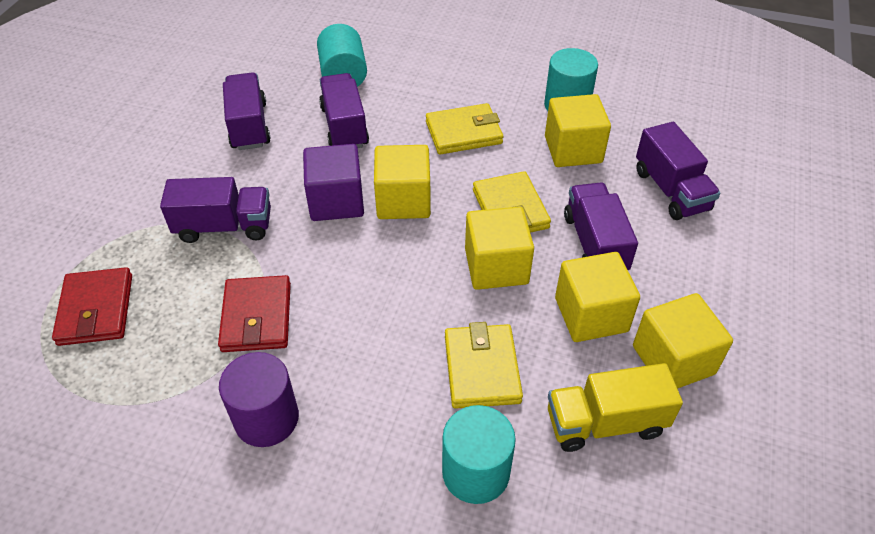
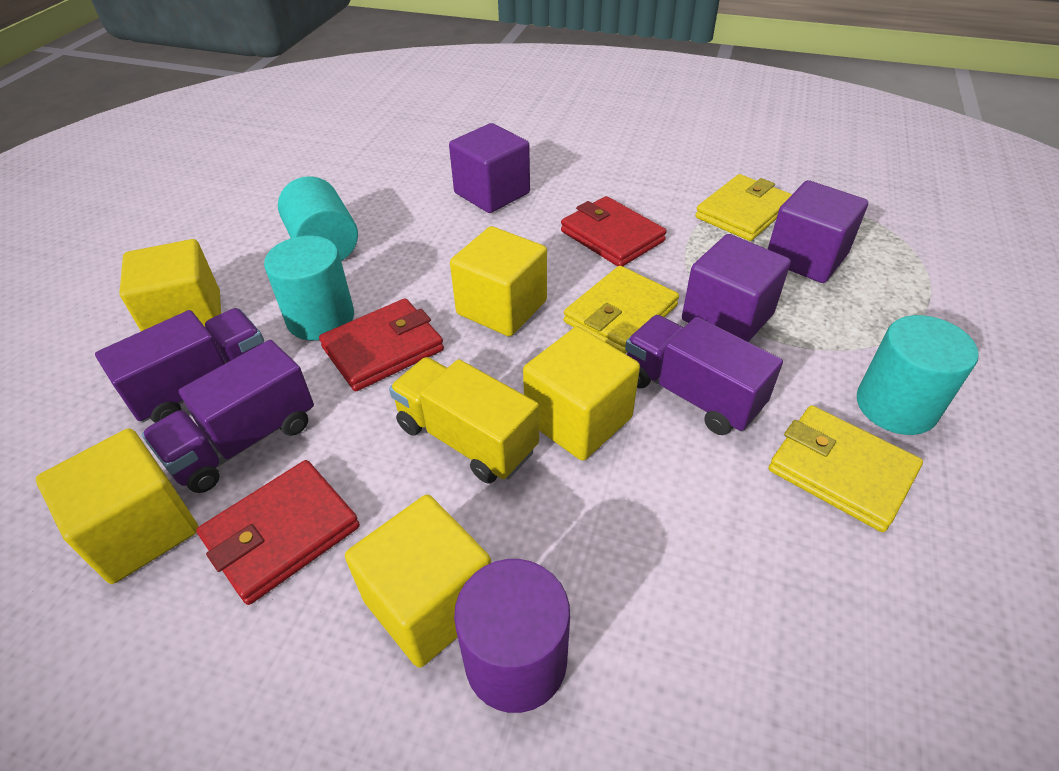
purple cube: 1 -> 3
purple truck: 5 -> 3
red wallet: 2 -> 3

